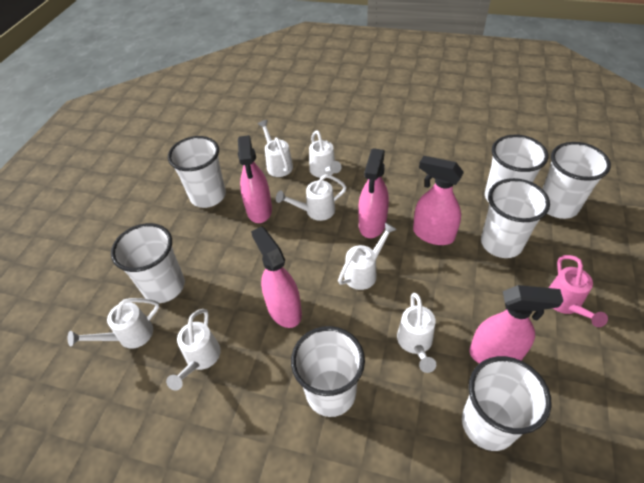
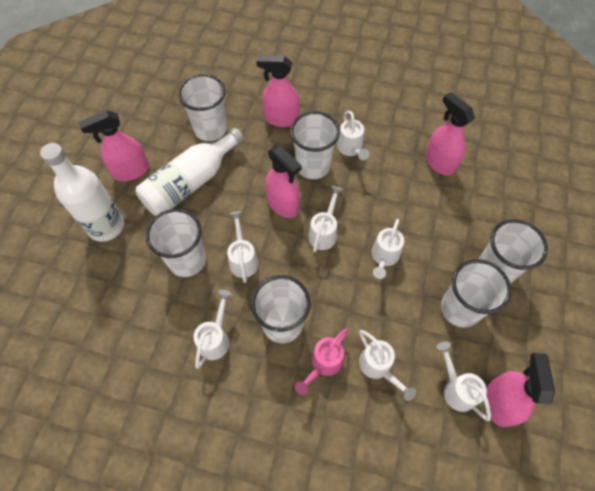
white bottle: 0 -> 2
white cup: 7 -> 6

